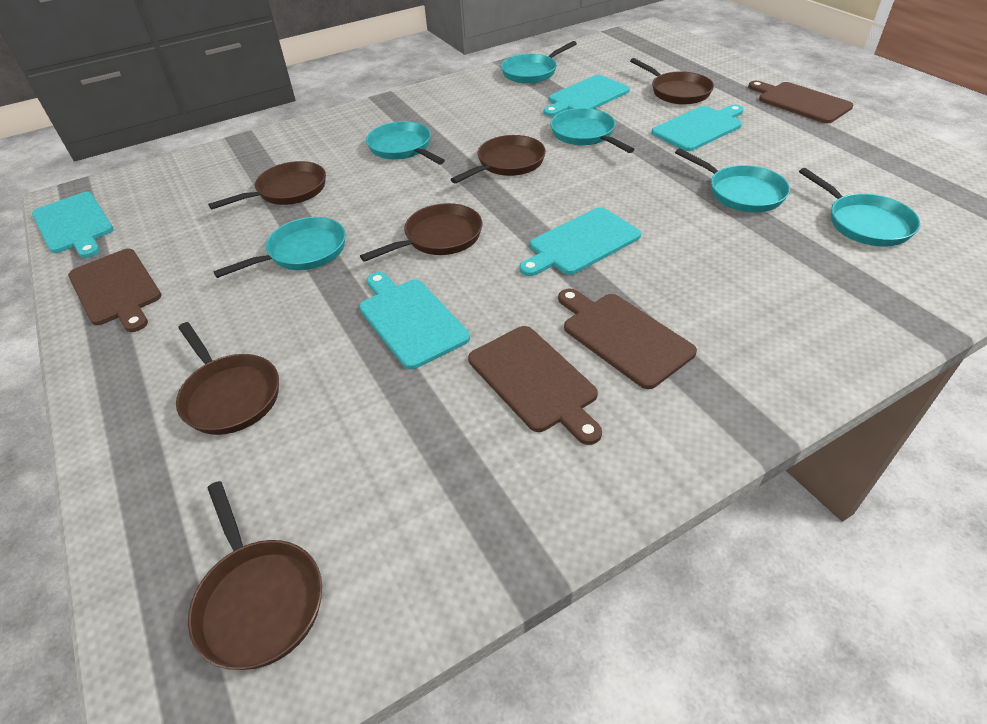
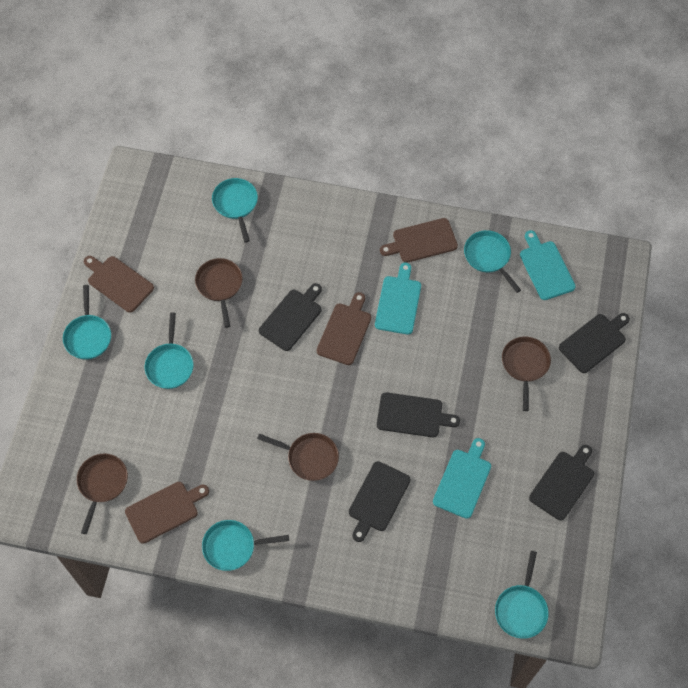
black cutting board: 0 -> 5
brown pan: 6 -> 4
turquoise cutting board: 5 -> 3

